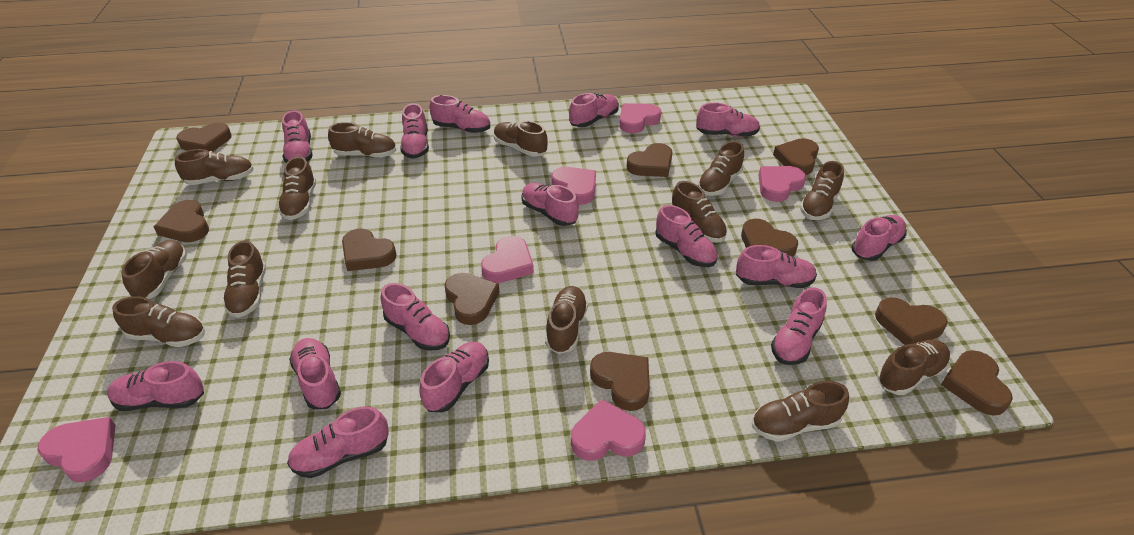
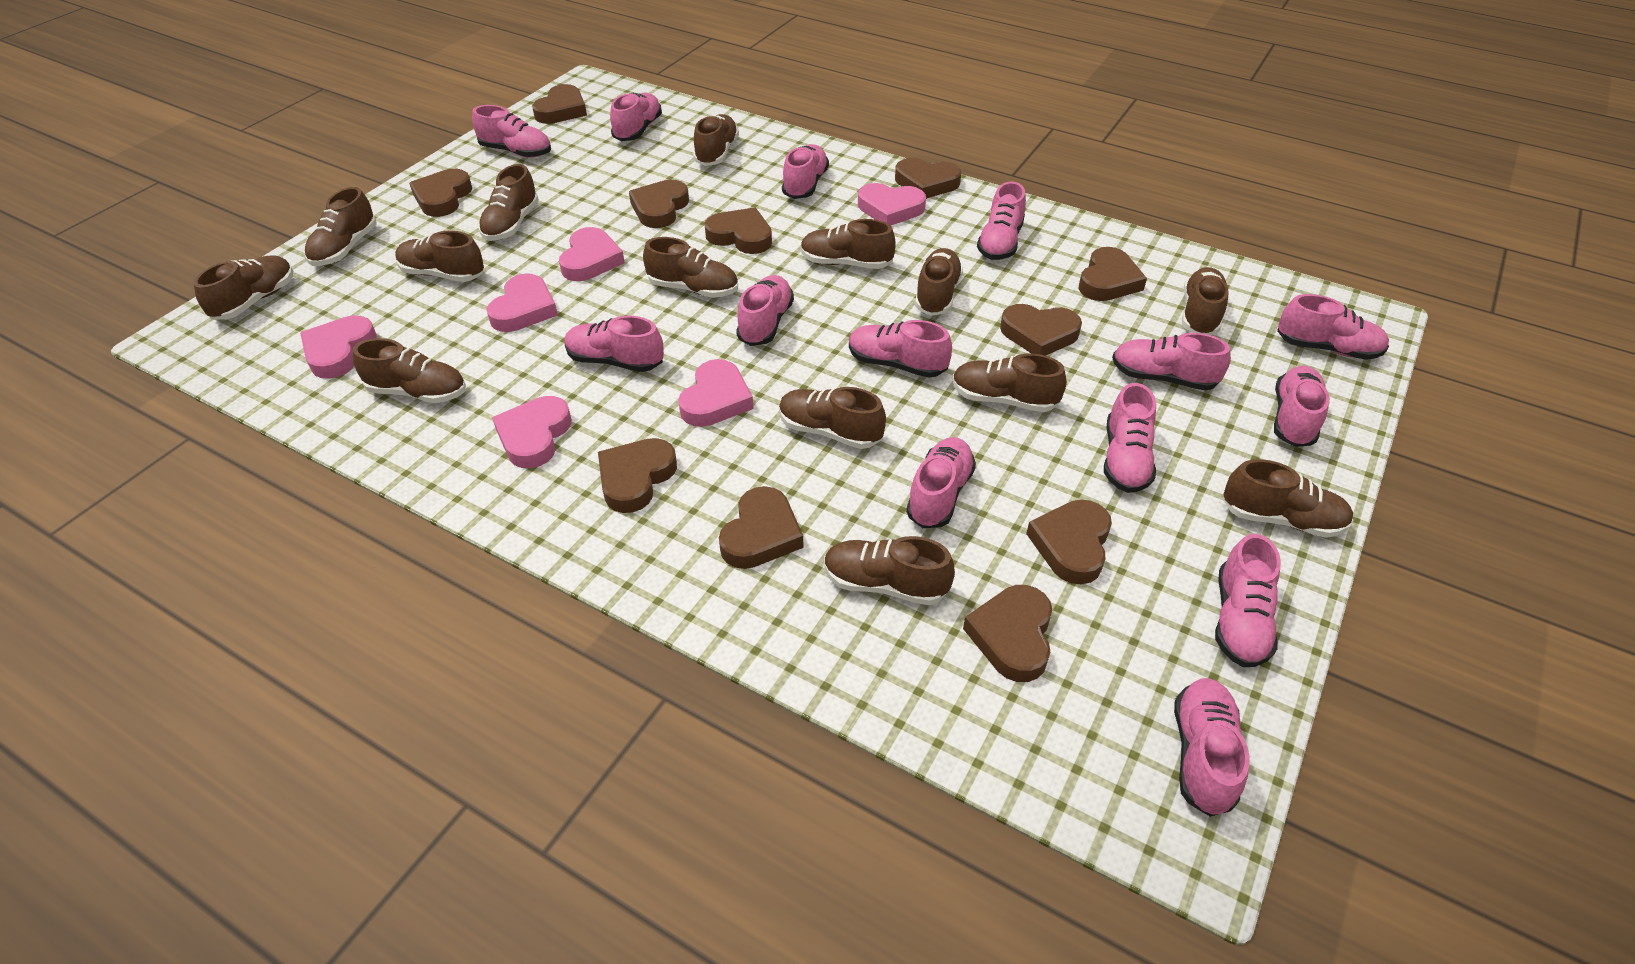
brown heart: 10 -> 11
brown shoe: 13 -> 14
pink shoe: 15 -> 14

